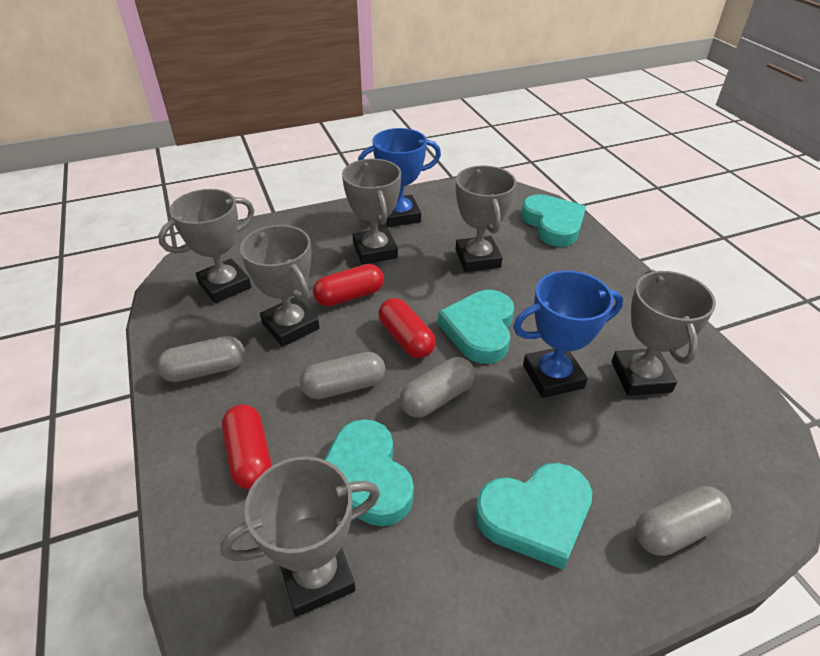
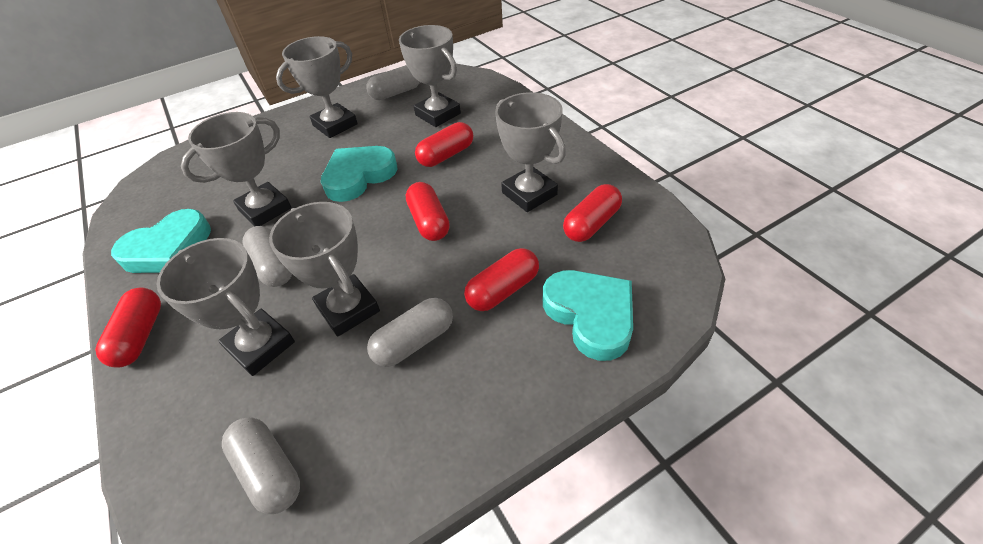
blue trophy: 2 -> 0
red capsule: 3 -> 5
turquoise heart: 4 -> 3

